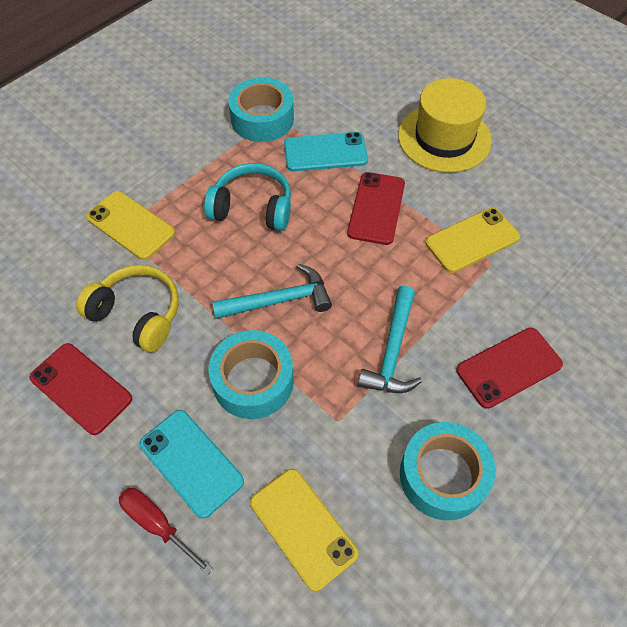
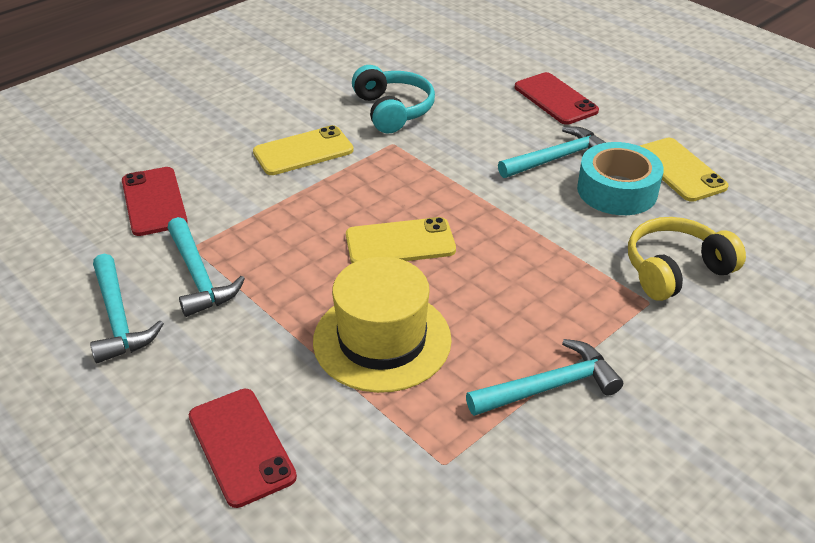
red screwdriver: 1 -> 0
turquoise hammer: 2 -> 4
turquoise phone: 2 -> 0
turquoise tape: 3 -> 1

